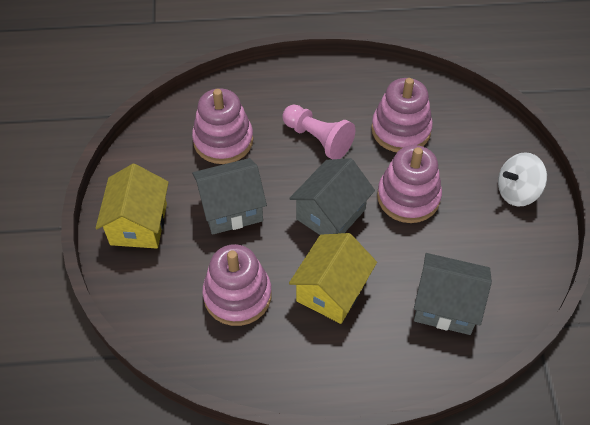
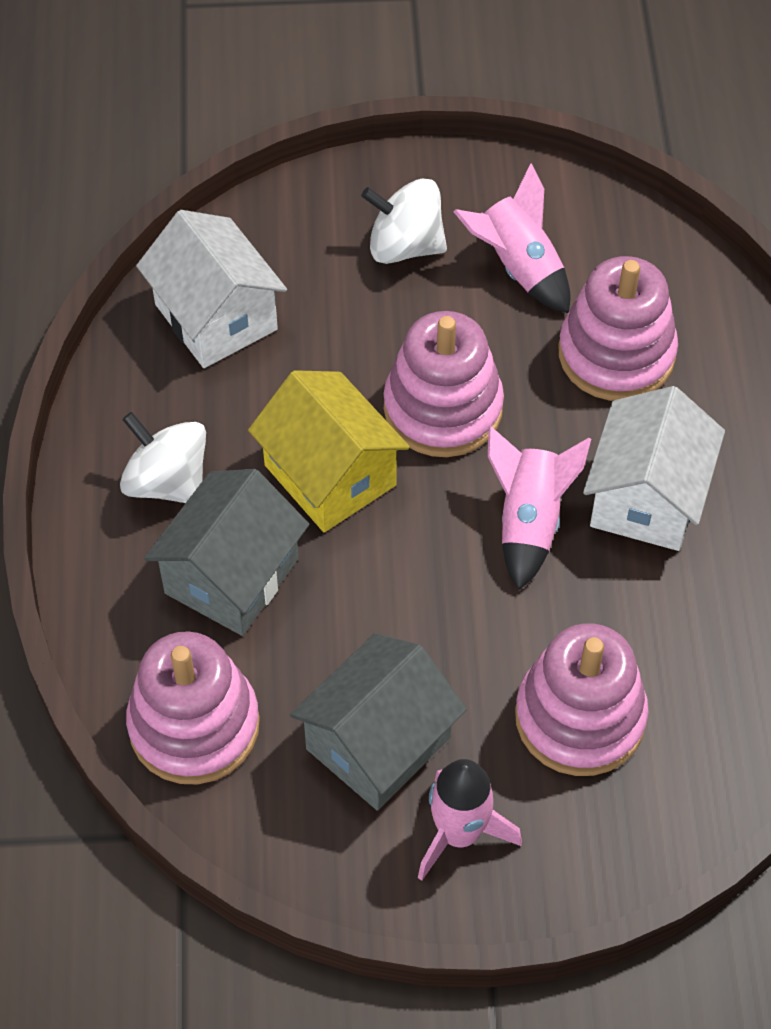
grey house: 3 -> 2
pink pawn: 1 -> 0
pink rocket: 0 -> 3
white house: 0 -> 2
white spinning top: 1 -> 2
yellow house: 2 -> 1

